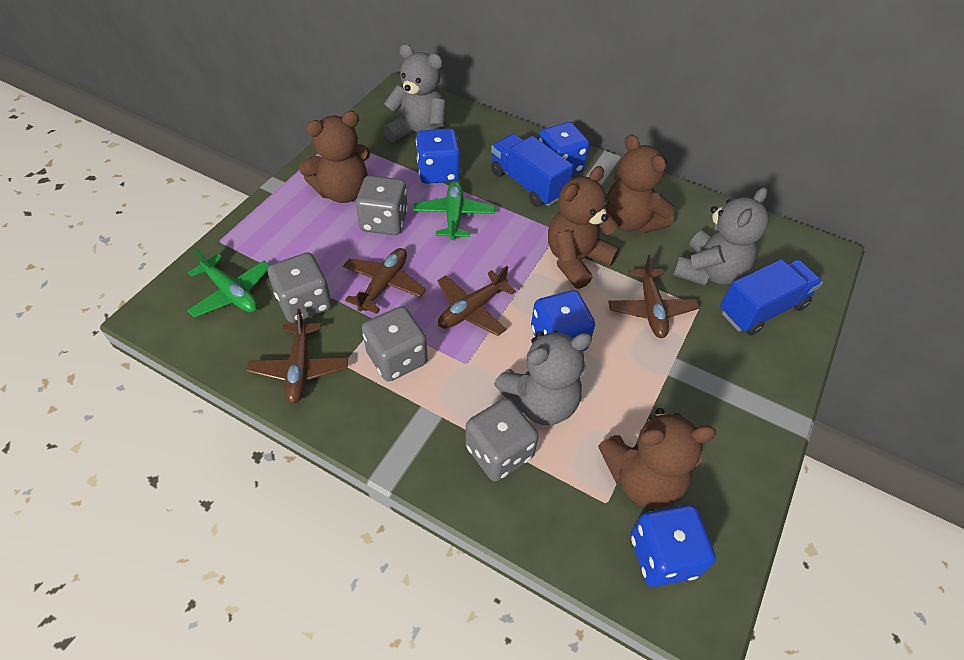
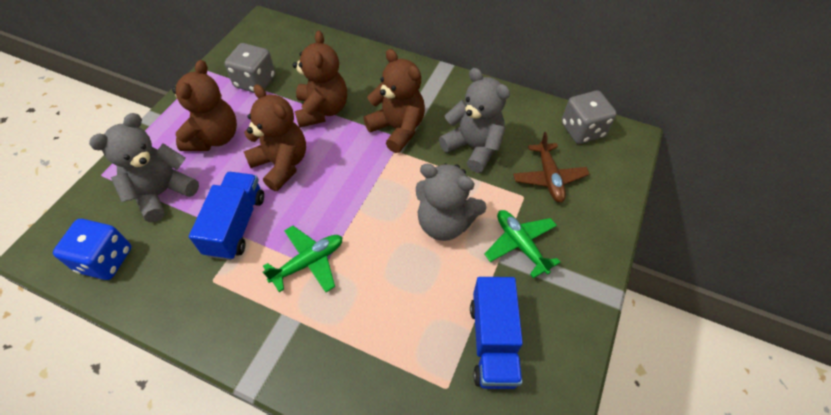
blue dice: 4 -> 1
brown plane: 4 -> 1
grey dice: 4 -> 2

